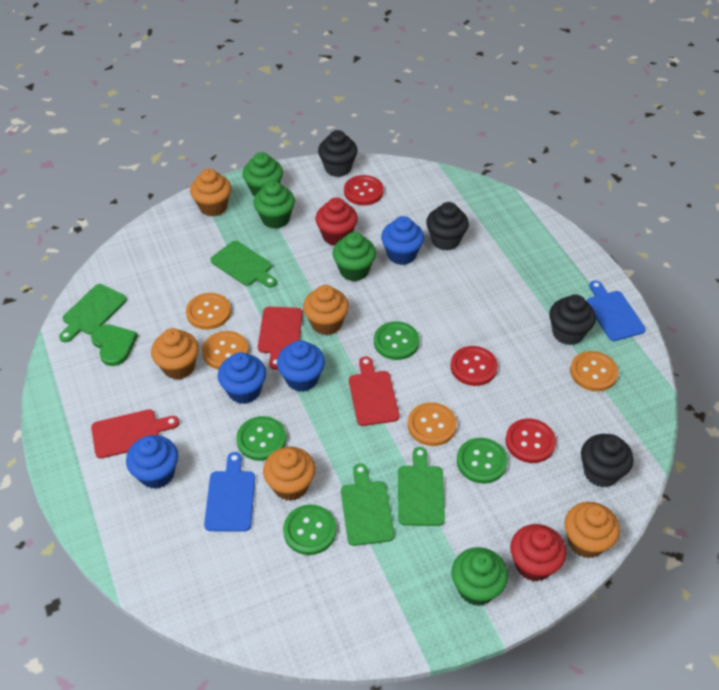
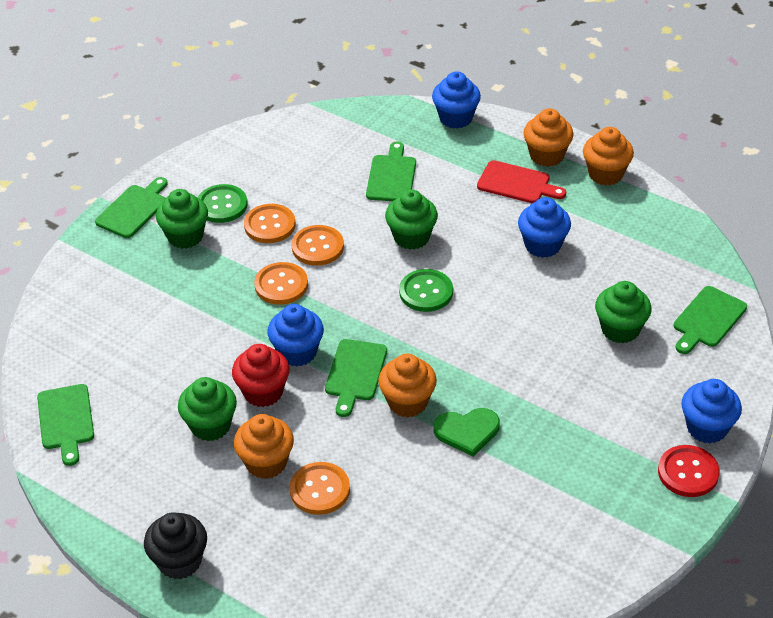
black cupcake: 4 -> 1
blue cutting board: 2 -> 0
green button: 4 -> 2
green cutting board: 4 -> 5
orange cupcake: 5 -> 4
red button: 3 -> 1
red cupcake: 2 -> 1
red cutting board: 3 -> 1

